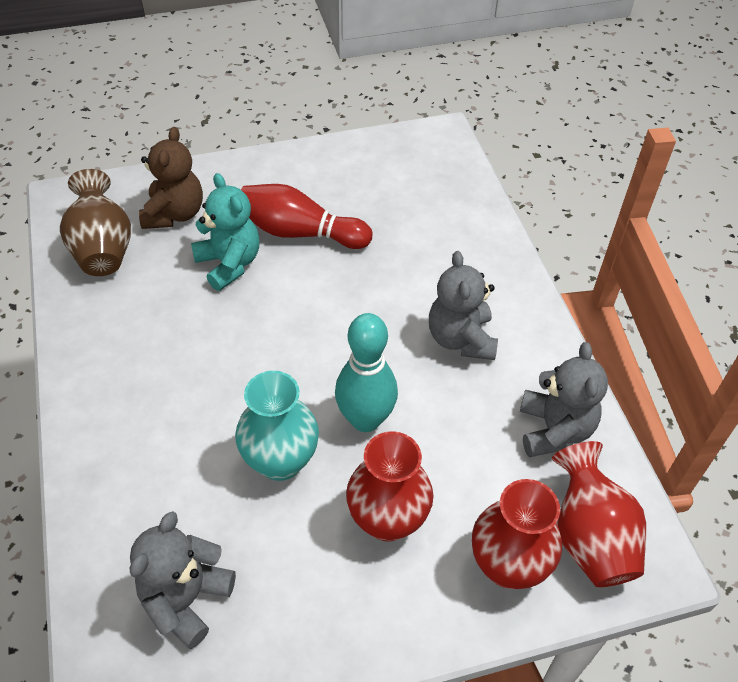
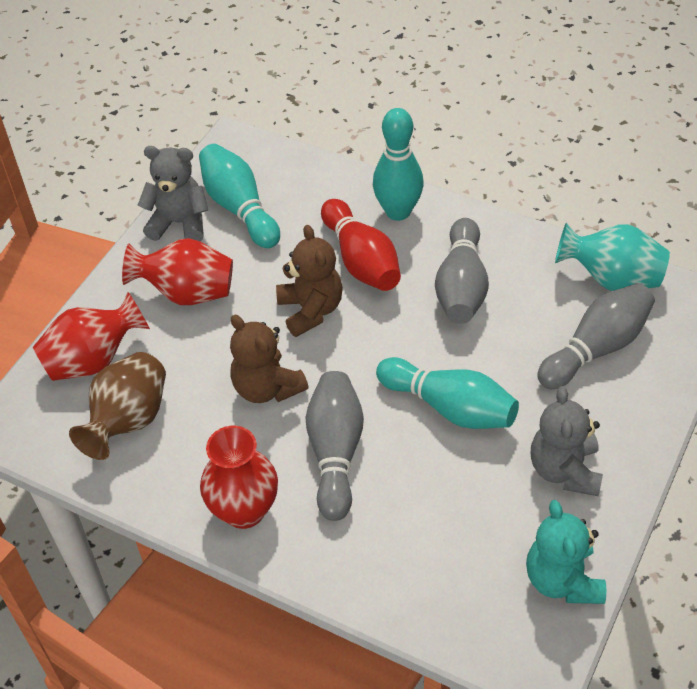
brown teddy bear: 1 -> 2
grey bowling pin: 0 -> 3
grey teddy bear: 3 -> 2
turquoise bowling pin: 1 -> 3

